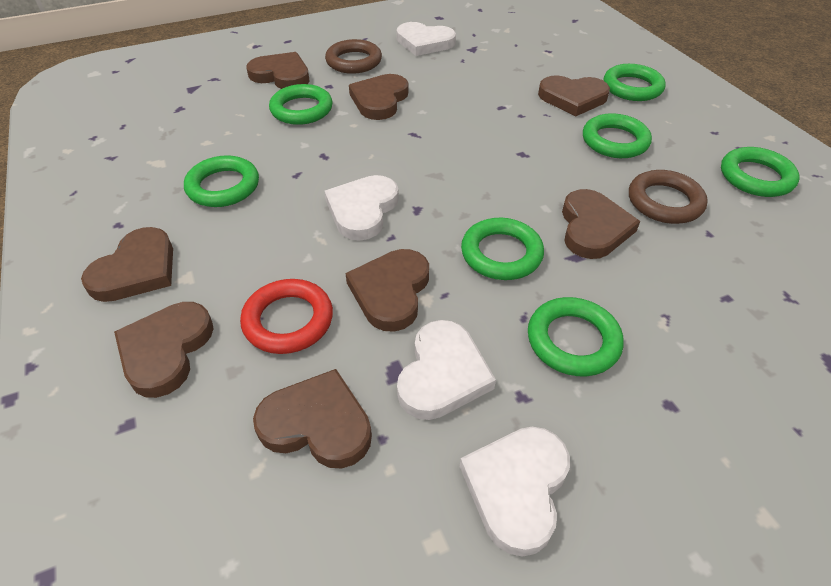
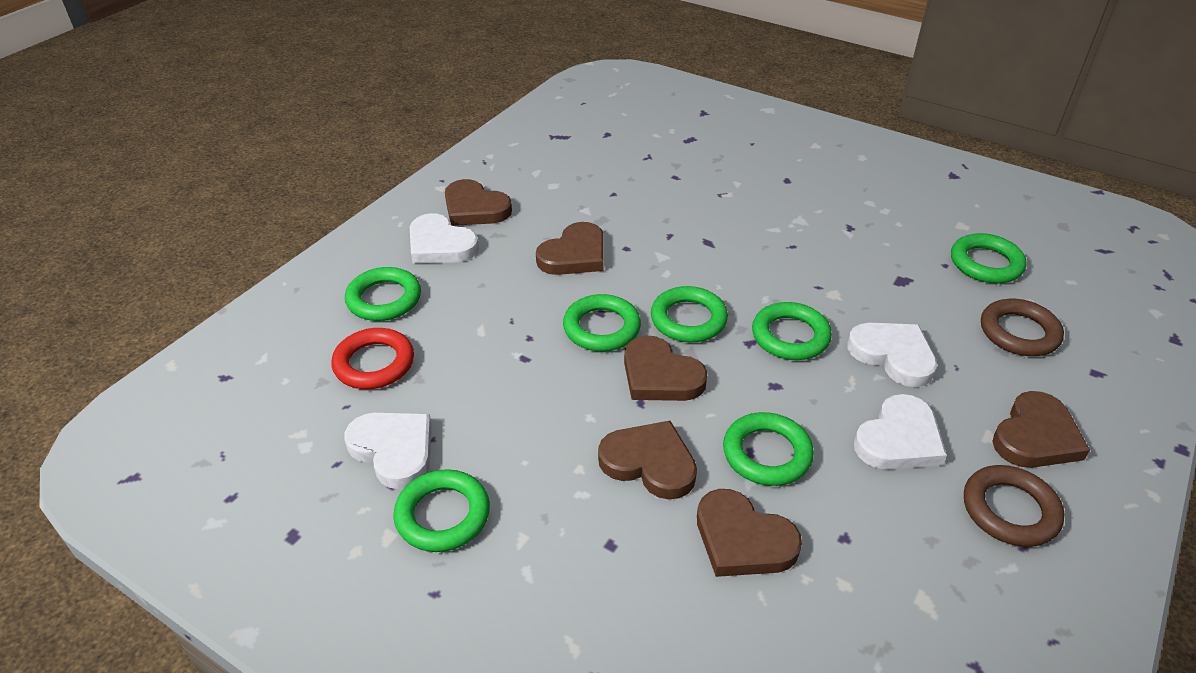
brown heart: 8 -> 6

